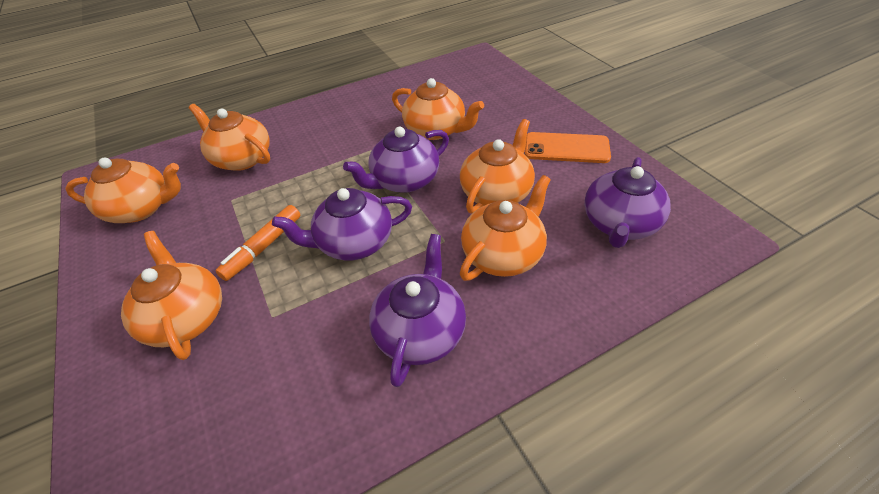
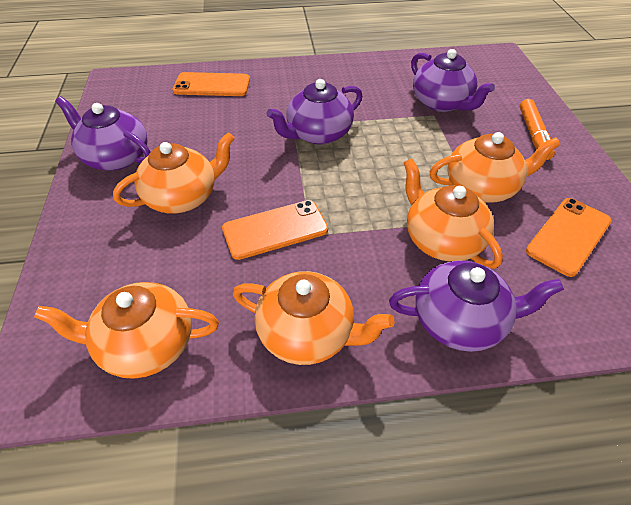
orange phone: 1 -> 3
orange teapot: 6 -> 5

